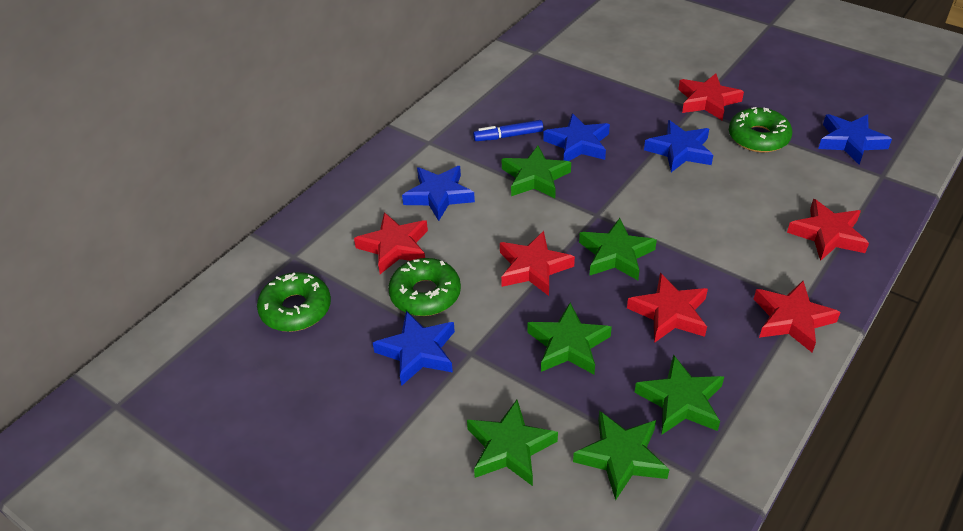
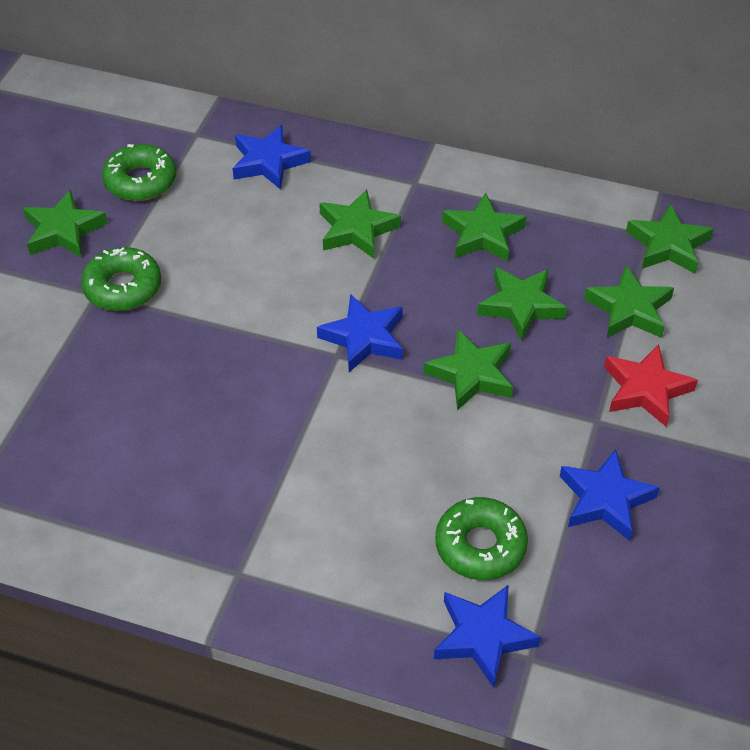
blue marker: 1 -> 0
blue star: 5 -> 4
green star: 6 -> 7
red star: 6 -> 1

